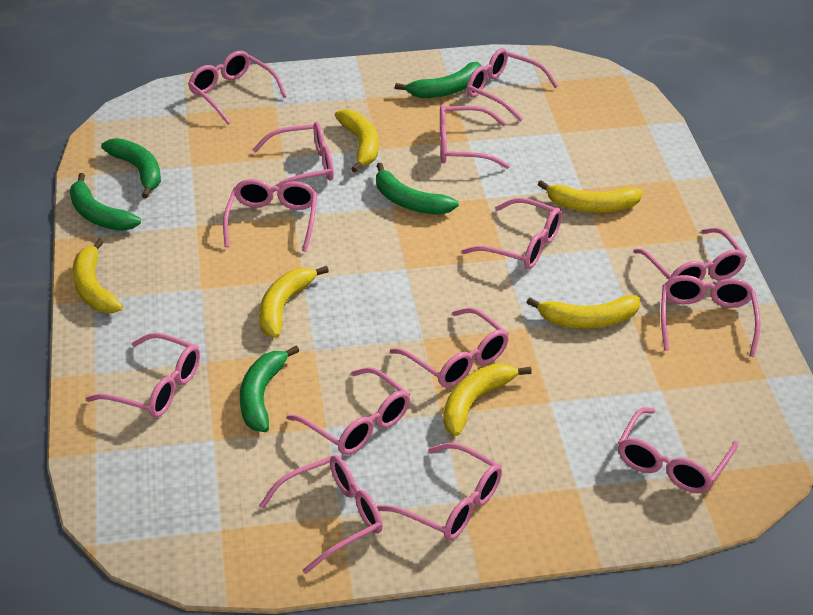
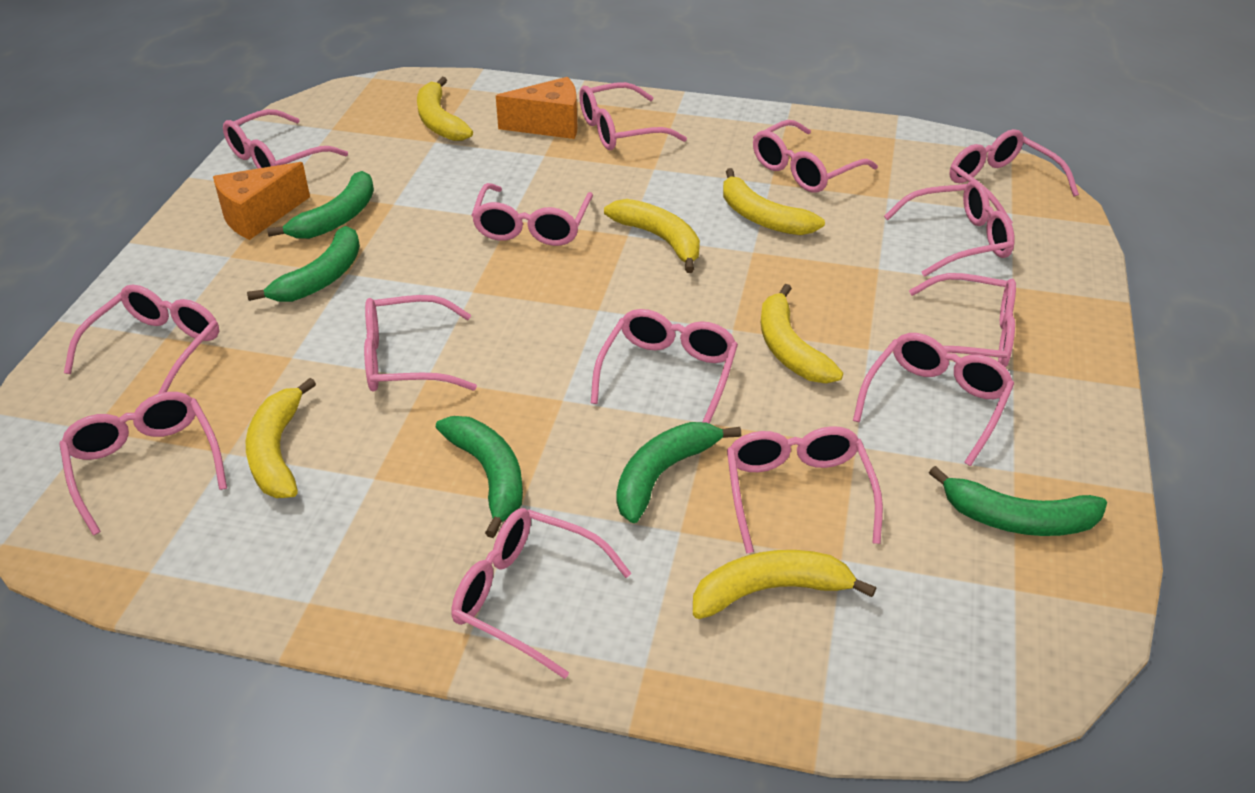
orange cheese: 0 -> 2

